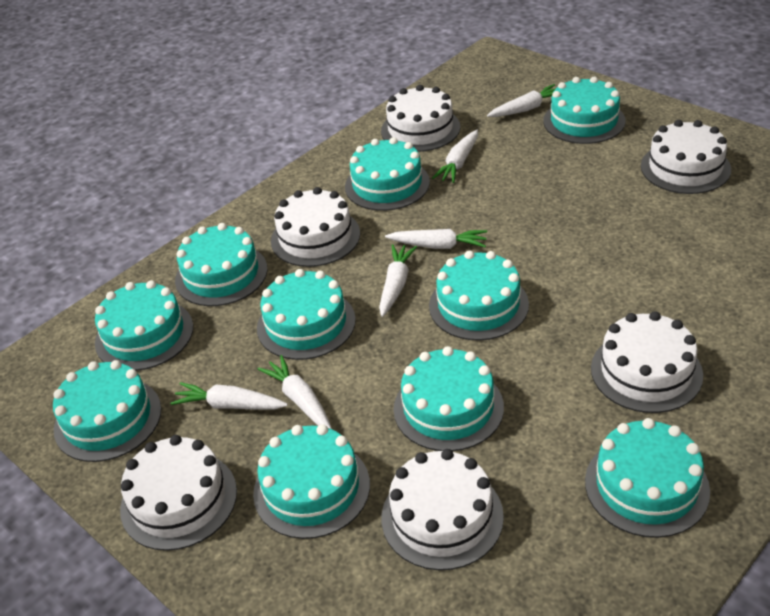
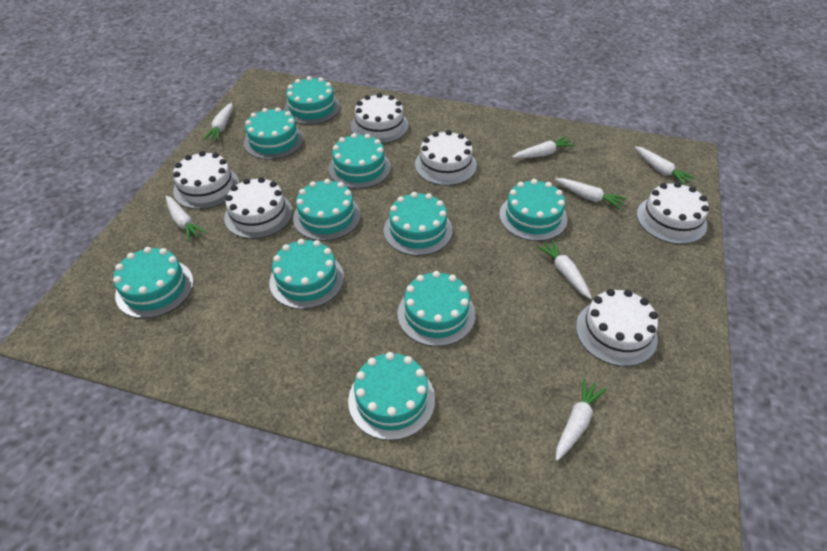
white carrot: 6 -> 7

